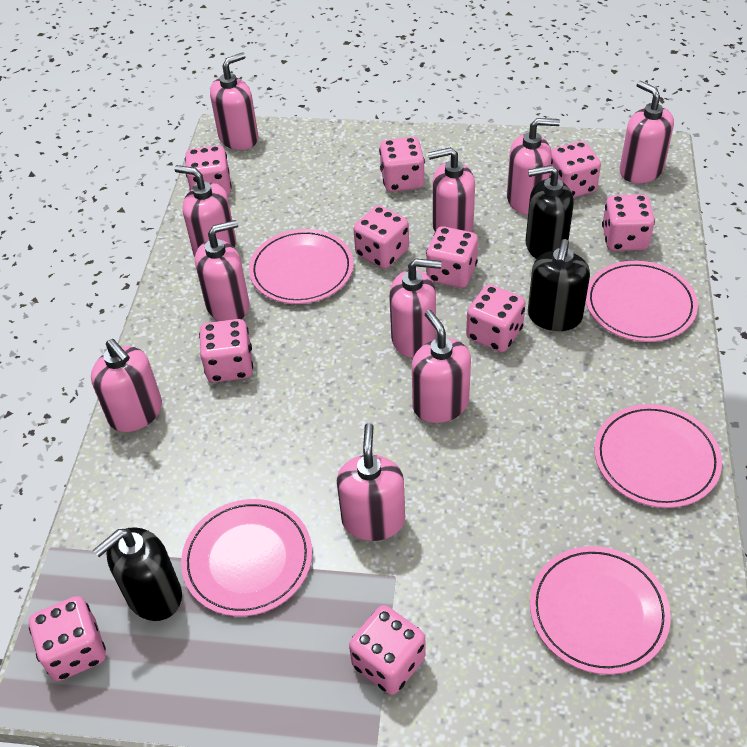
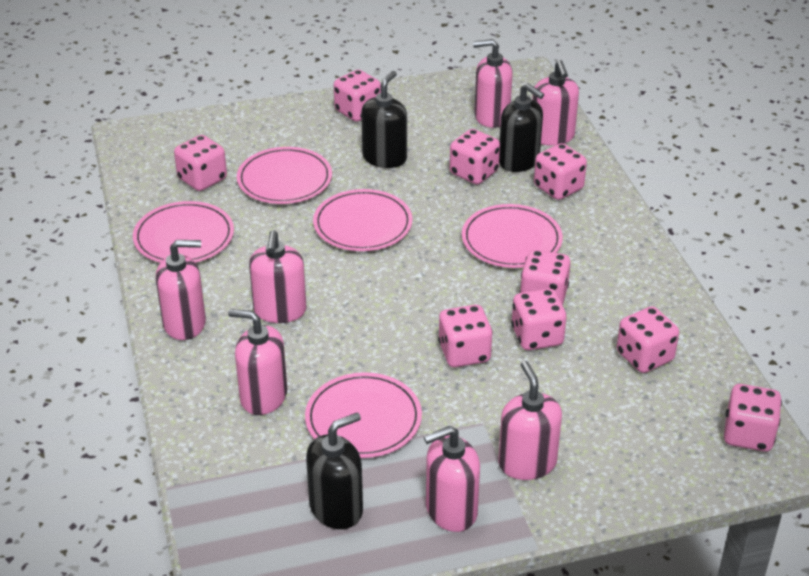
pink dice: 10 -> 9
pink soap dispenser: 10 -> 7

